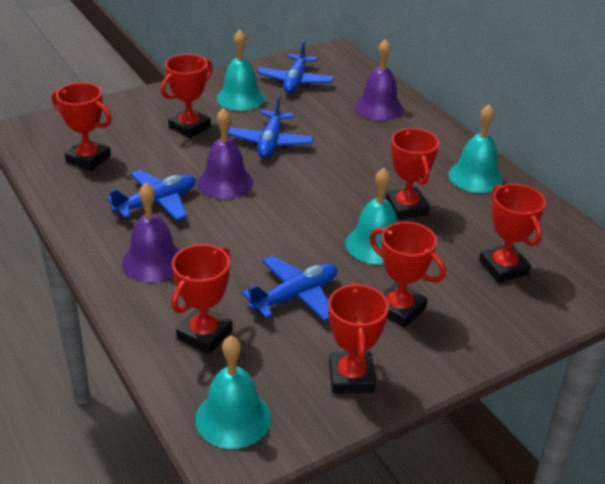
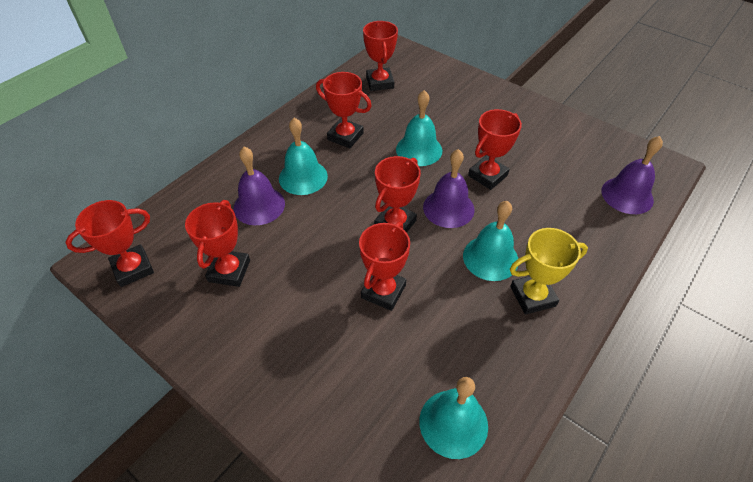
blue plane: 4 -> 0
yellow trophy: 0 -> 1

